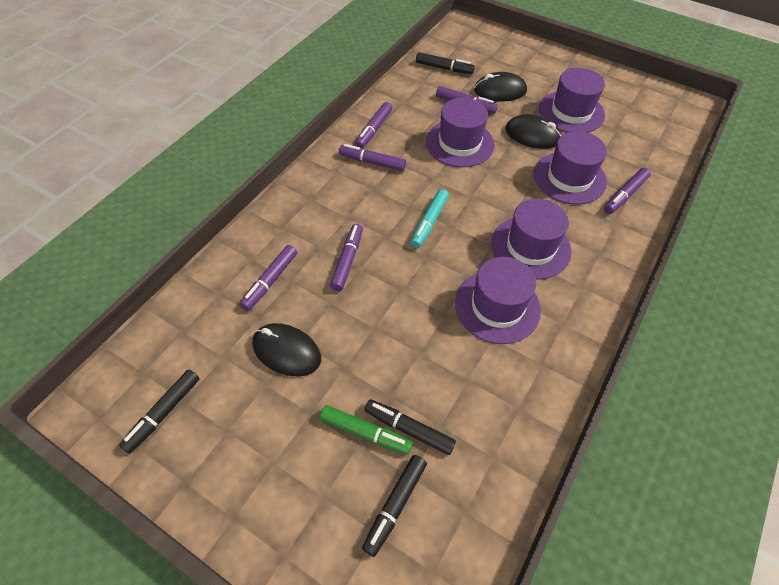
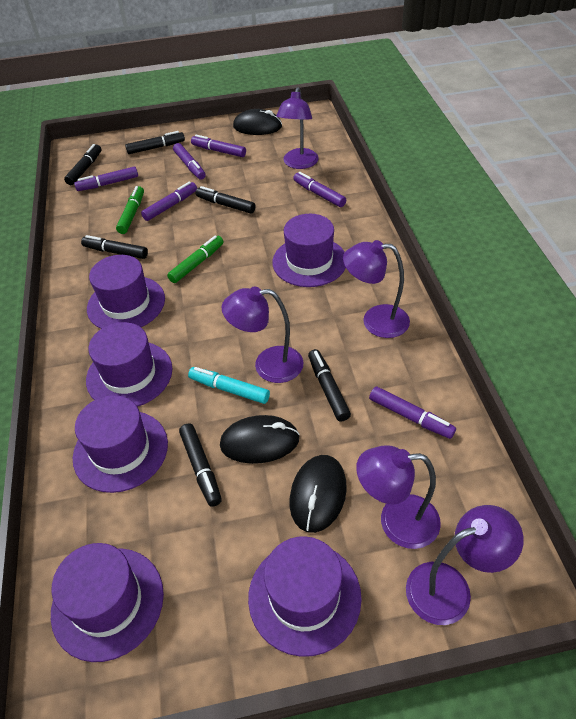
black marker: 4 -> 6
green marker: 1 -> 2
purple hat: 5 -> 6
purple lamp: 0 -> 5

